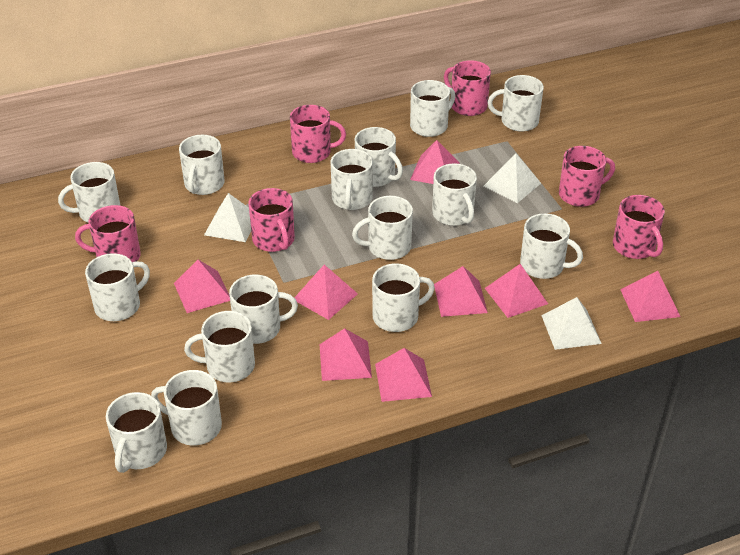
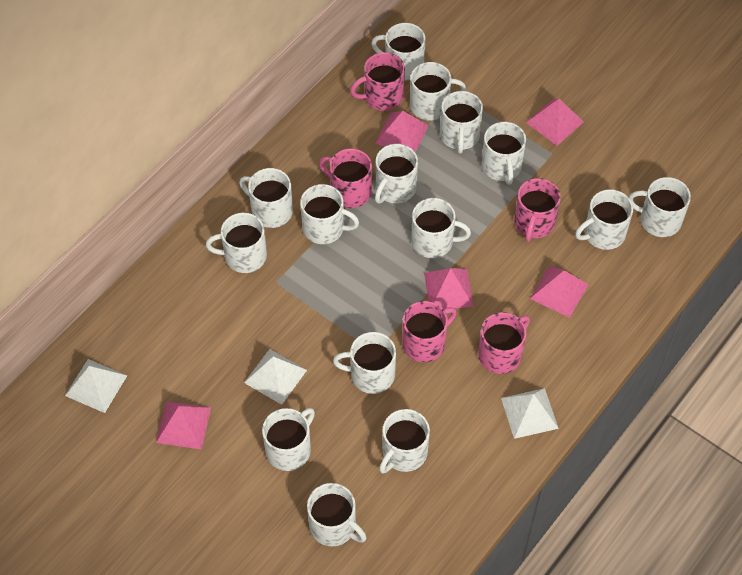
pink mug: 6 -> 5
pink pyramid: 8 -> 5

